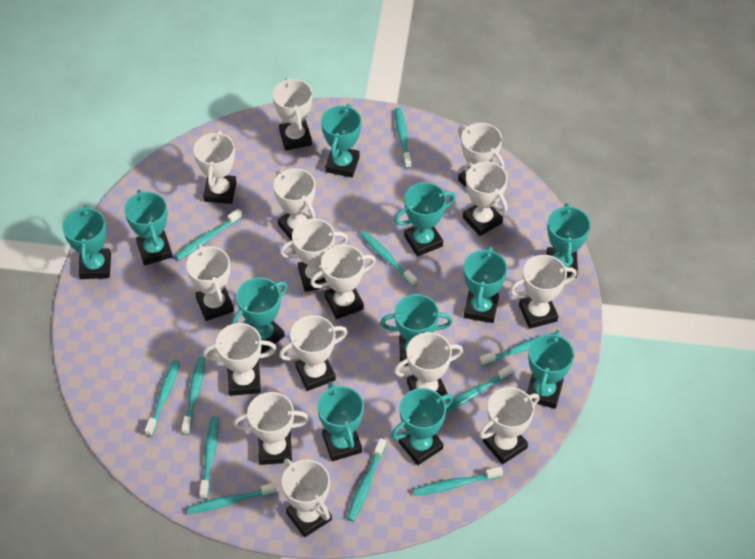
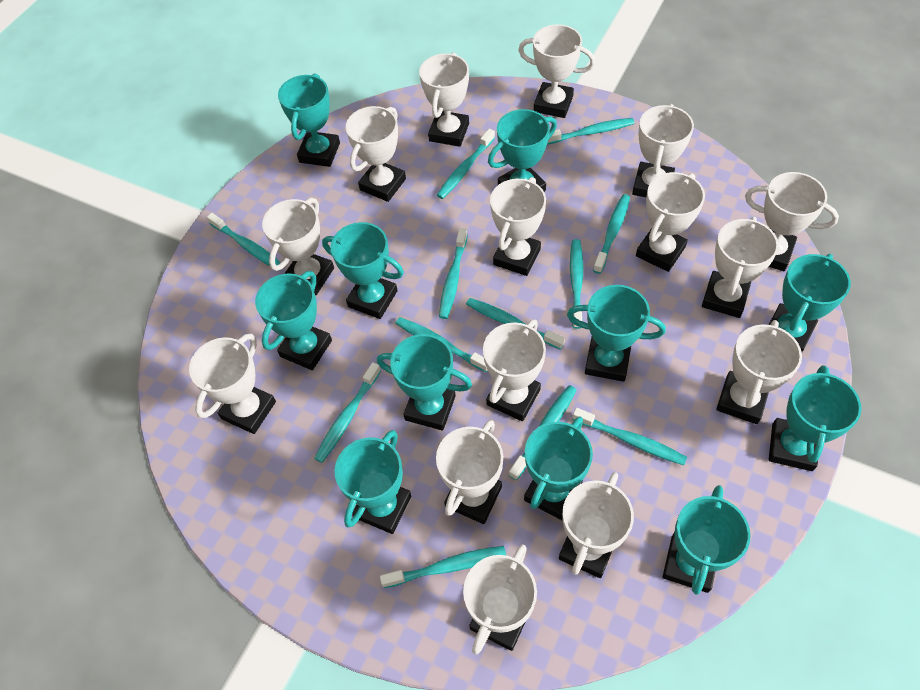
turquoise toothbrush: 11 -> 12

